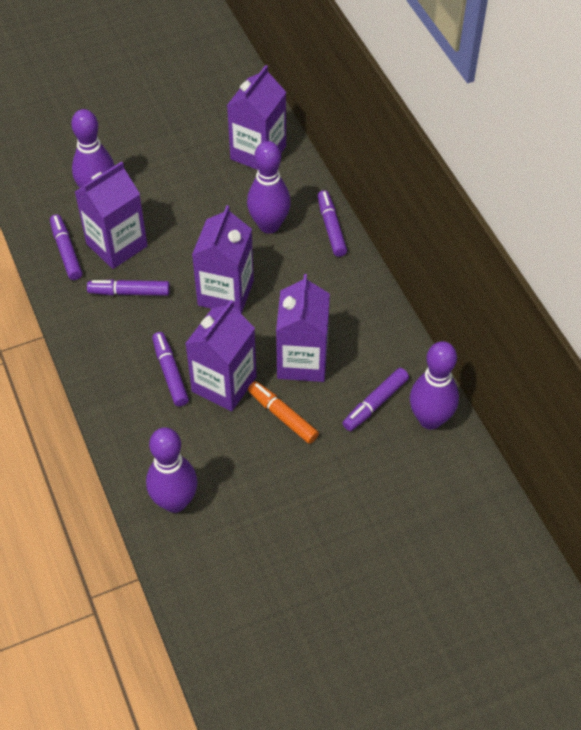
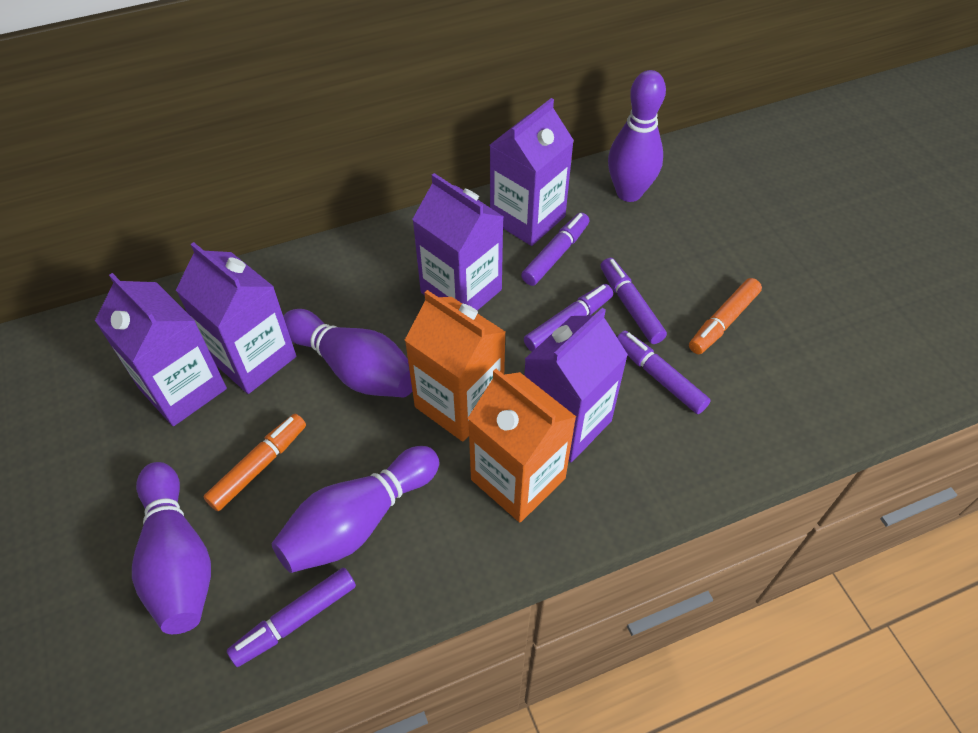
orange carton: 0 -> 2
orange marker: 1 -> 2

